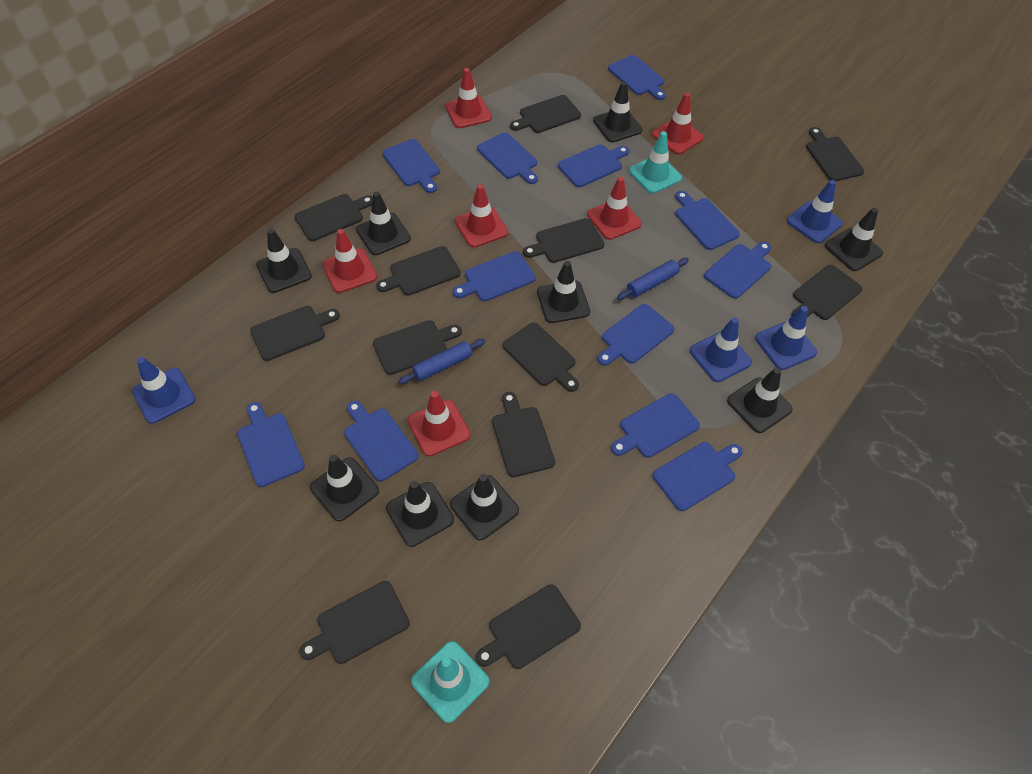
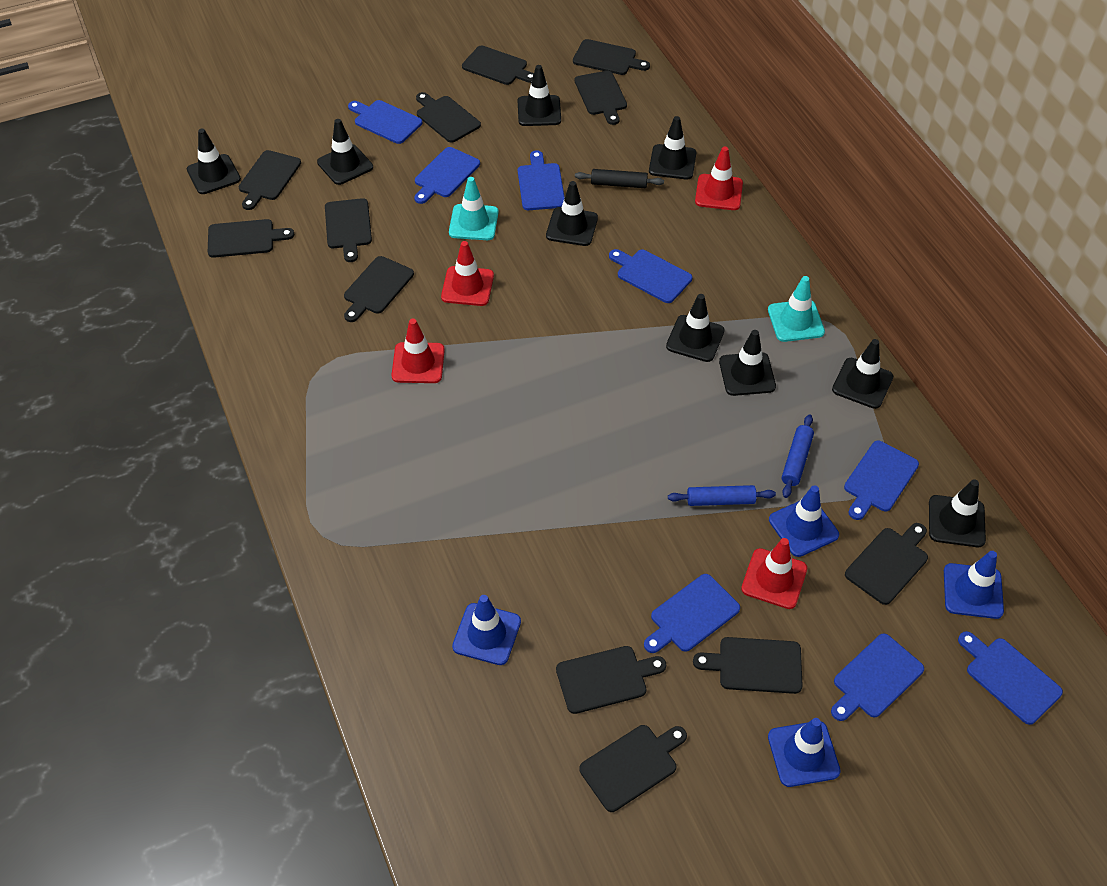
black rolling pin: 0 -> 1
blue cutting board: 12 -> 8
red traffic cone: 6 -> 4

